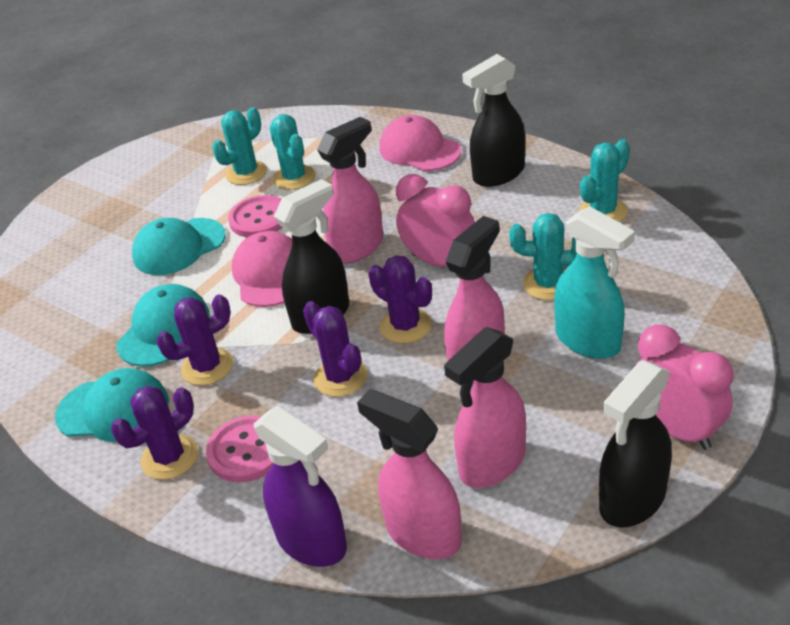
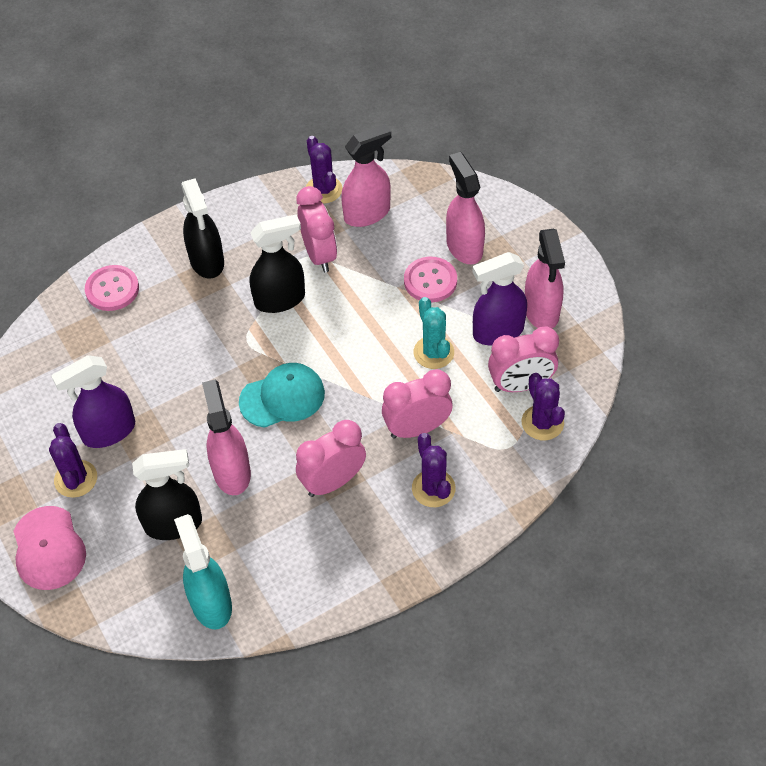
pink cap: 2 -> 1
pink clock: 2 -> 4
purple spray bottle: 1 -> 2
turquoise cactus: 4 -> 1
turquoise cap: 3 -> 1

